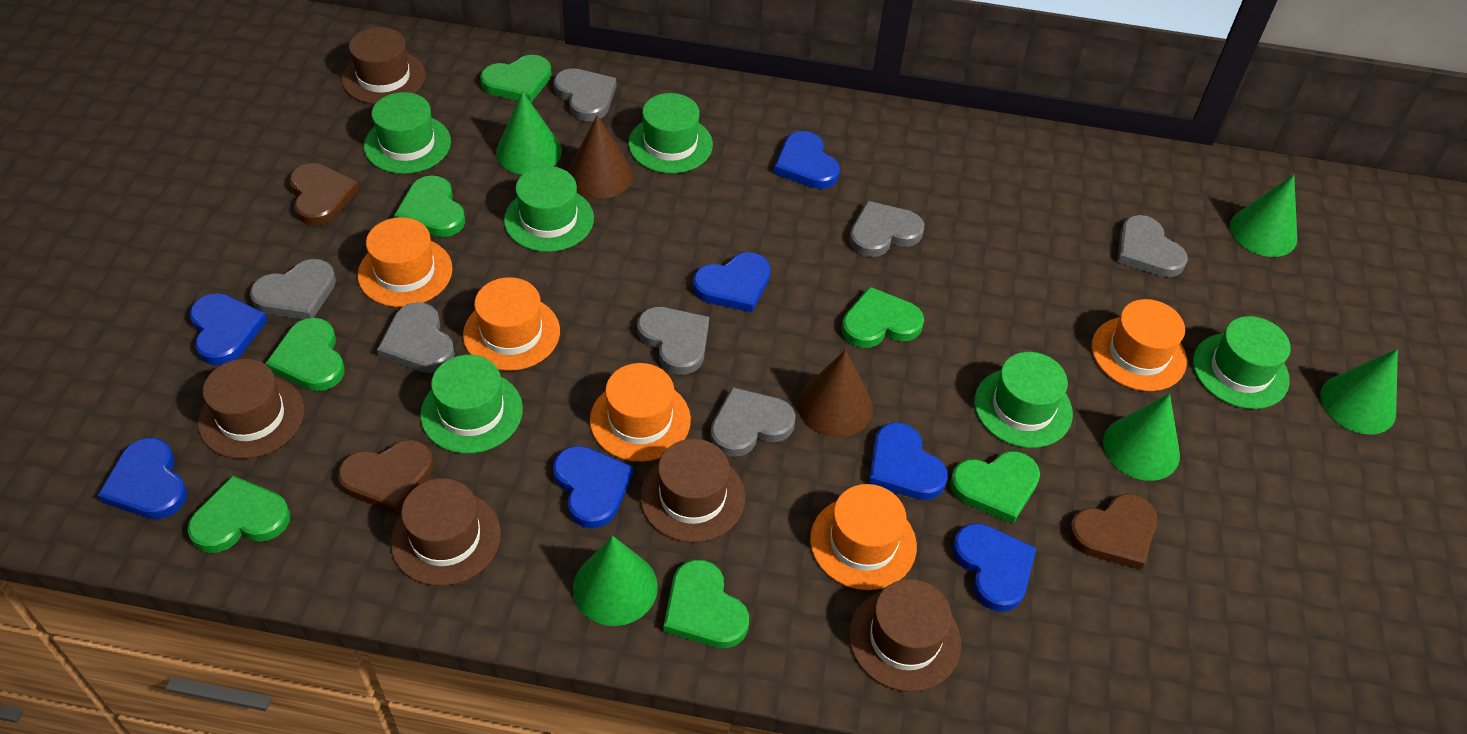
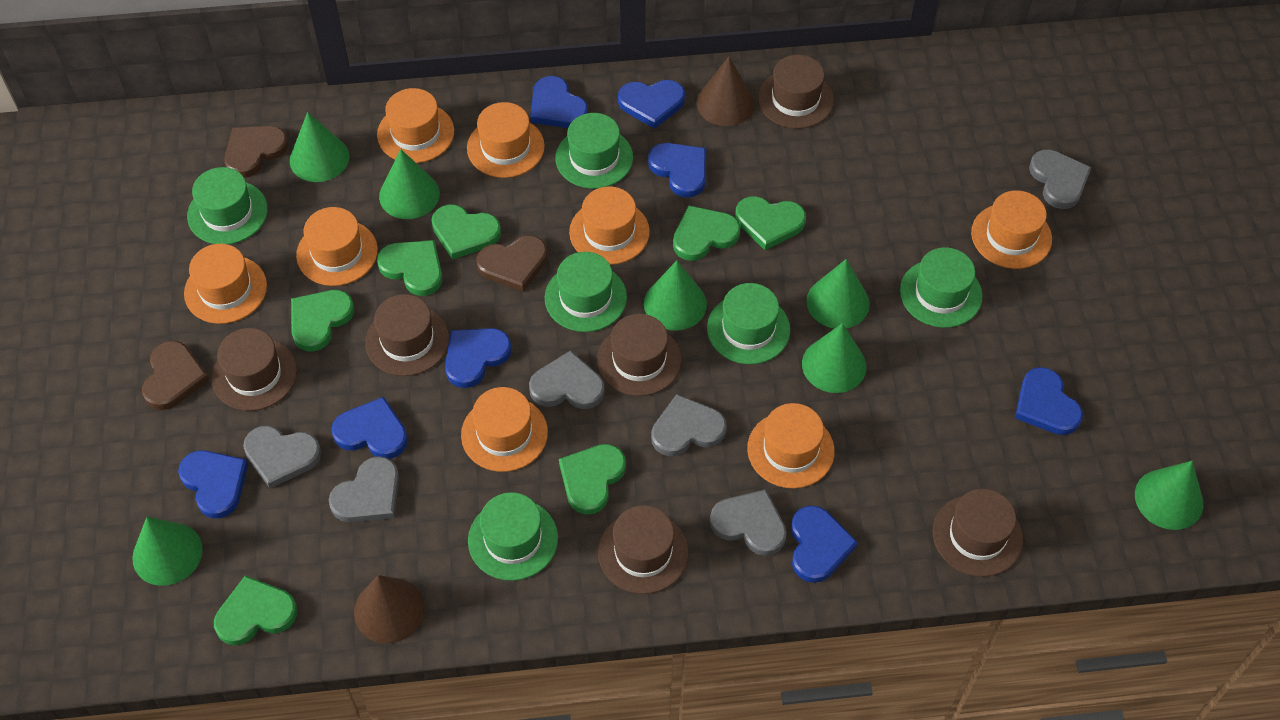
blue heart: 7 -> 8
brown hat: 5 -> 6
green cone: 5 -> 7
grey heart: 7 -> 6
orange hat: 5 -> 8

